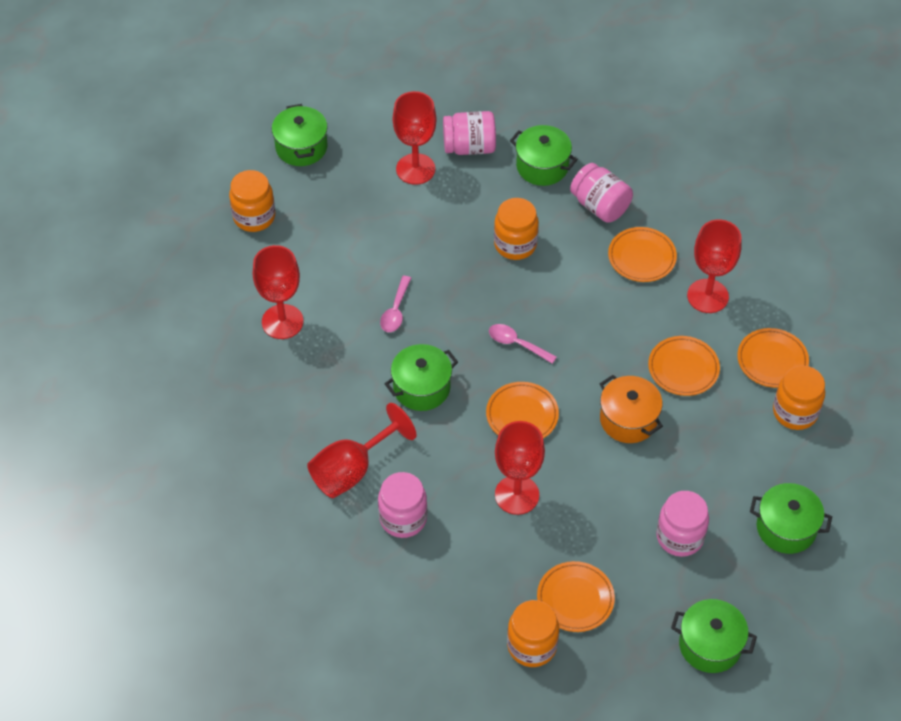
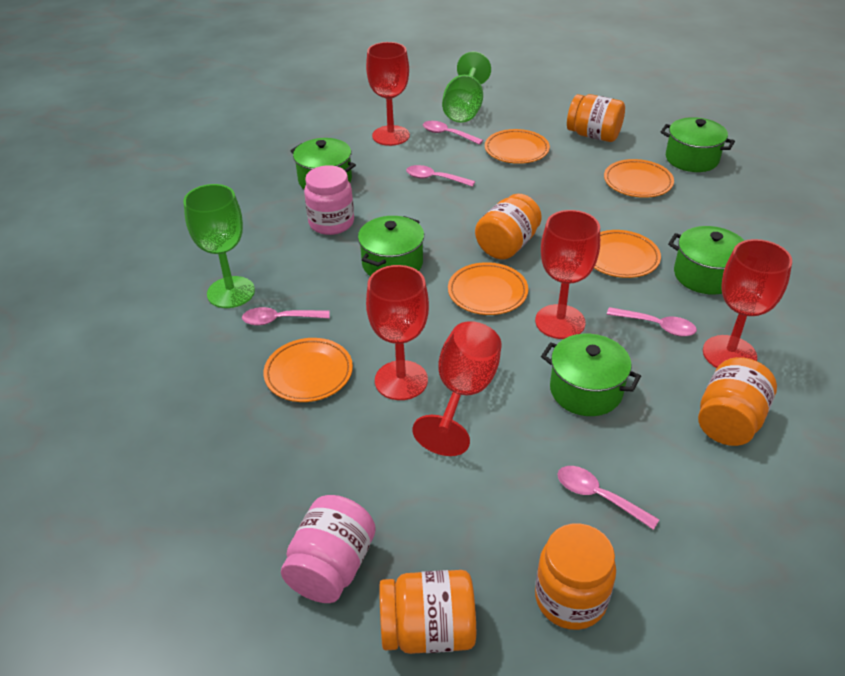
green goblet: 0 -> 2
orange jar: 4 -> 5
orange pot: 1 -> 0
pink jar: 4 -> 2
pink spoon: 2 -> 5

